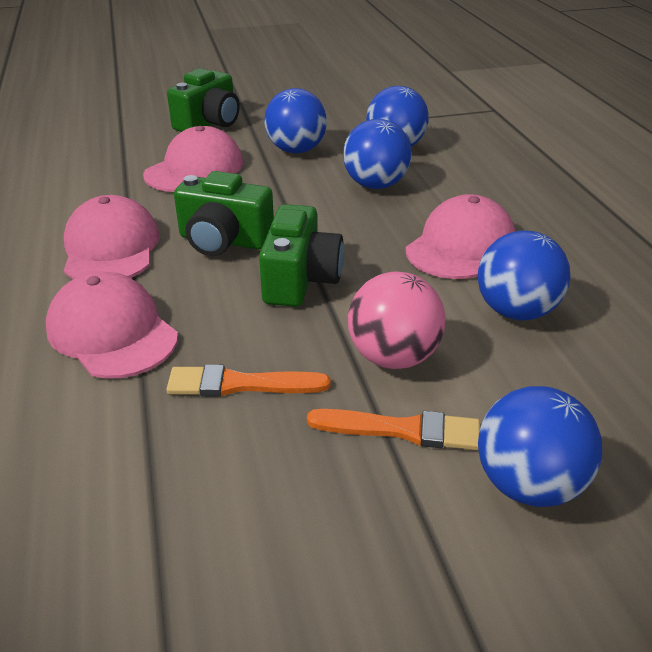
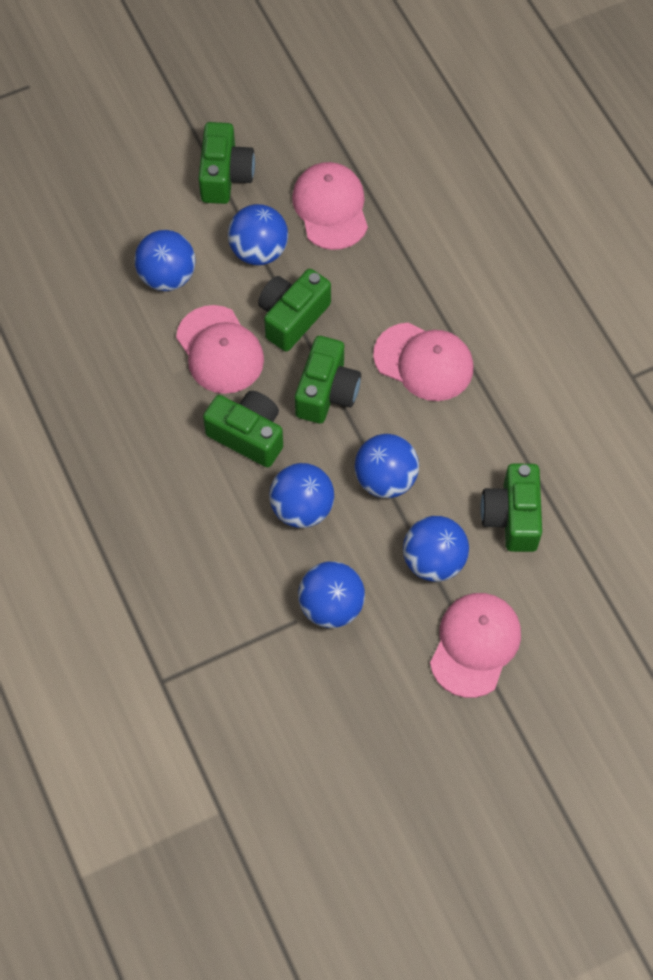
blue ball: 5 -> 6
green camera: 3 -> 5
orange brush: 2 -> 0
pink ball: 1 -> 0

